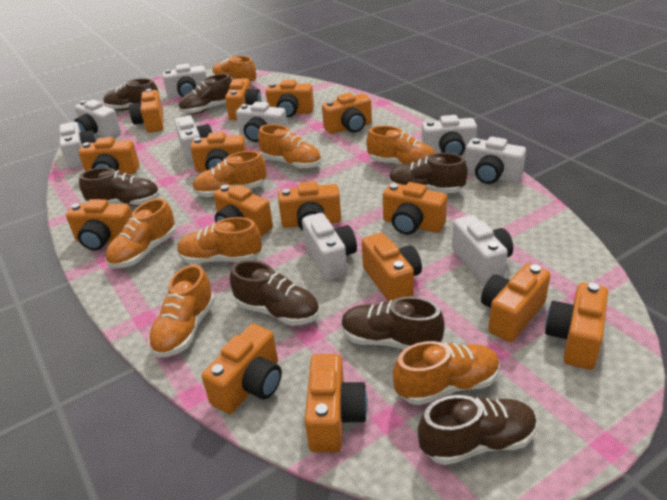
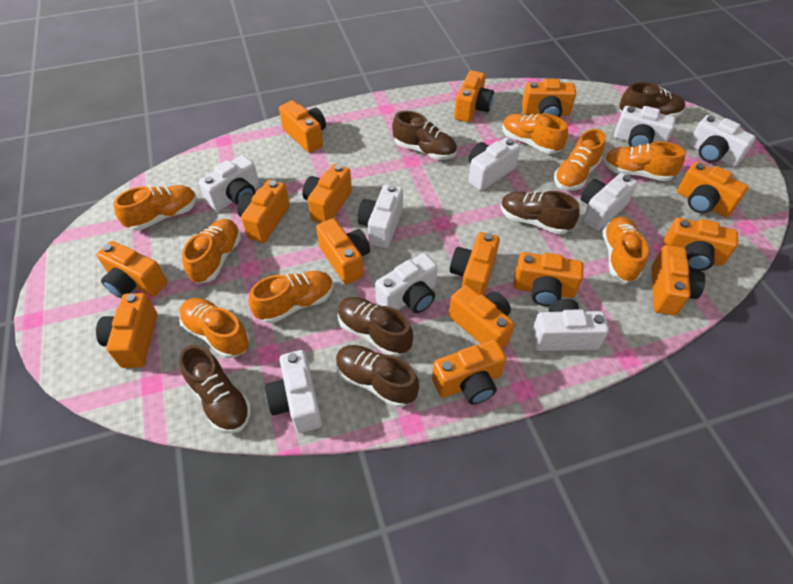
brown shoe: 7 -> 6

